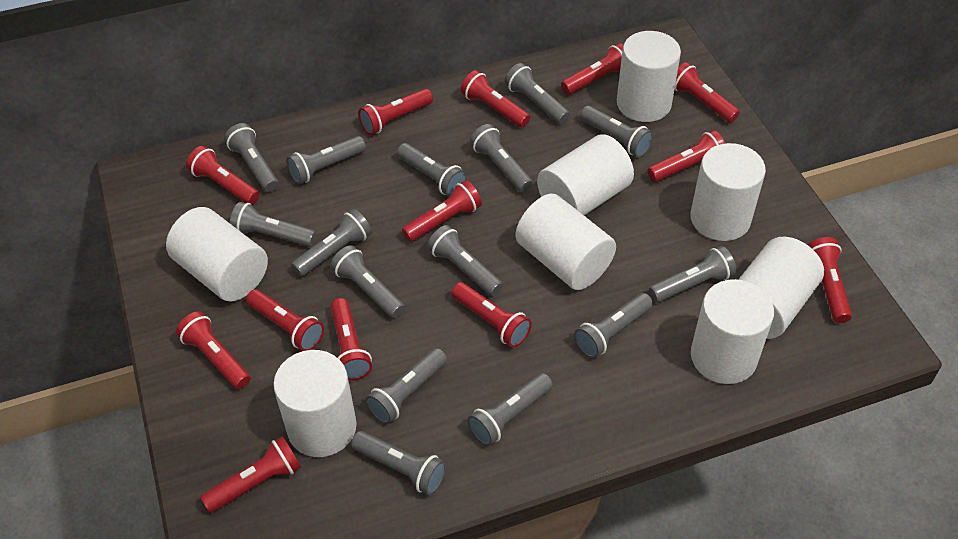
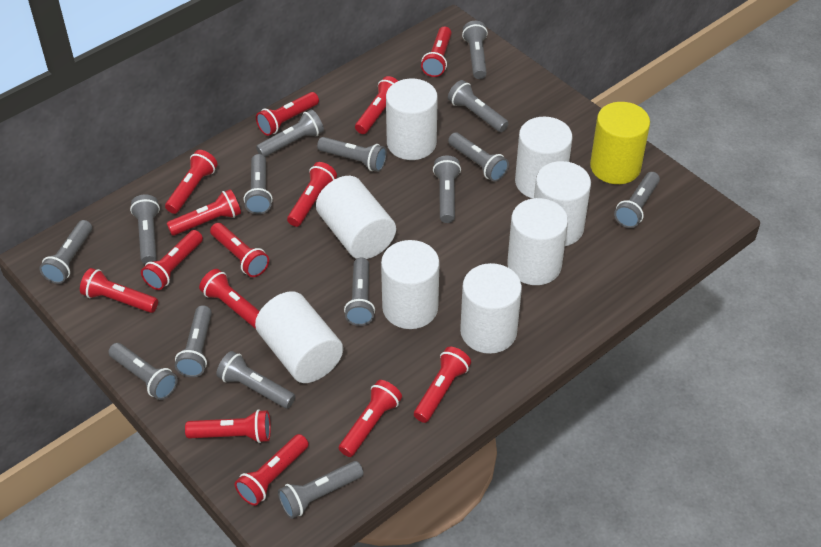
red flashlight: 13 -> 14
yellow cylinder: 0 -> 1

